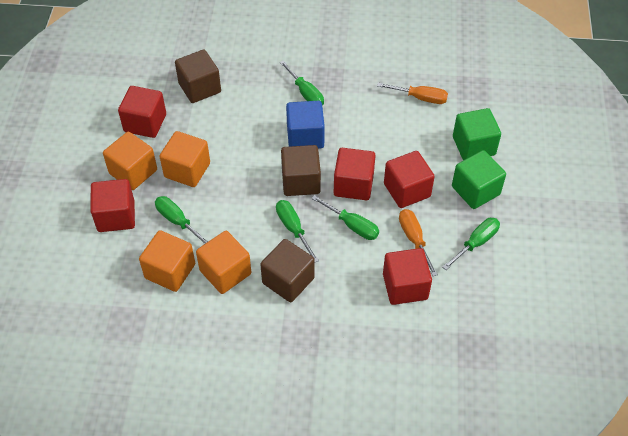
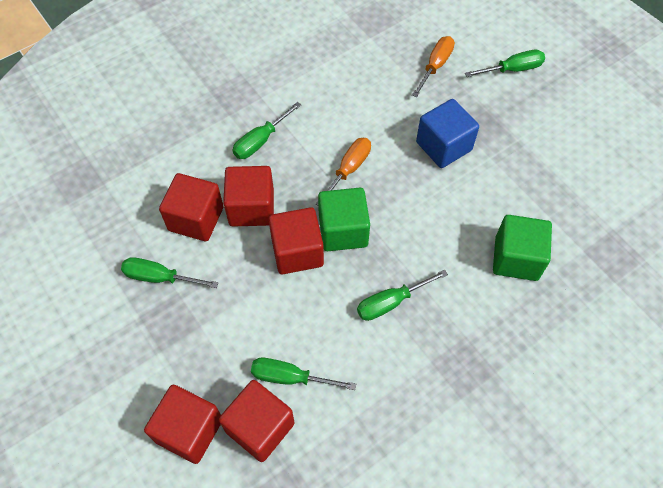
brown cube: 3 -> 0
orange cube: 4 -> 0

